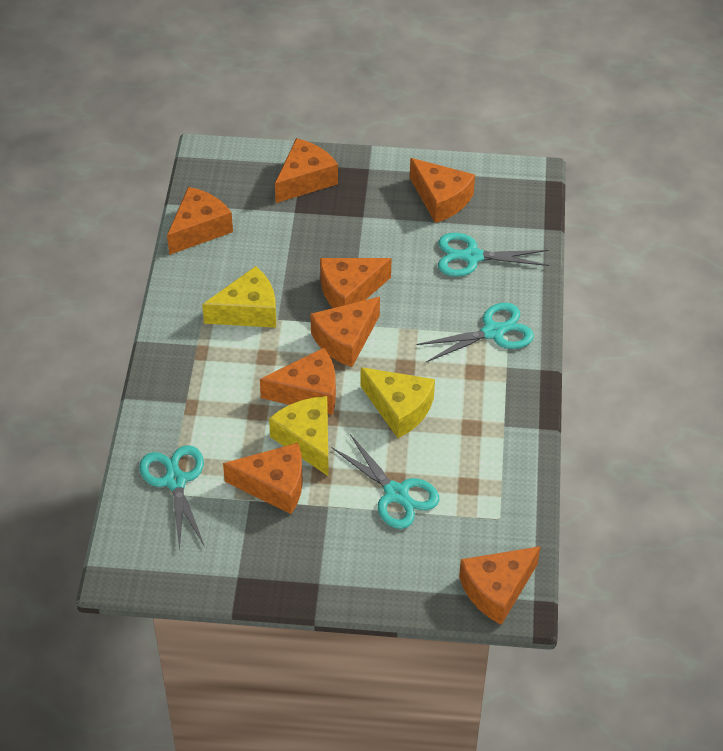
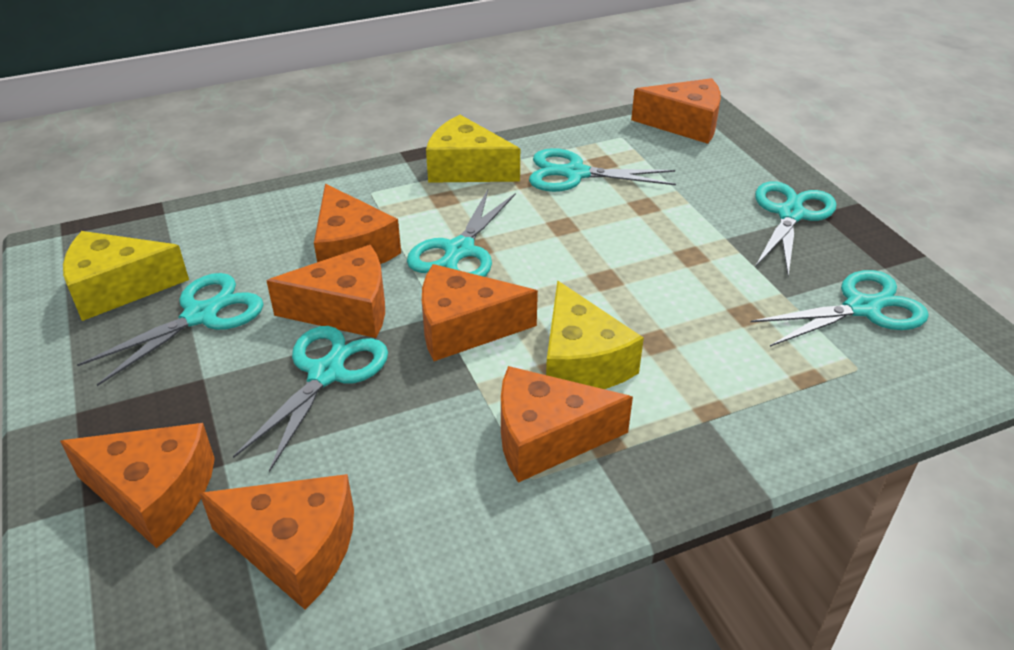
orange cheese: 8 -> 7
turquoise scissors: 4 -> 6

